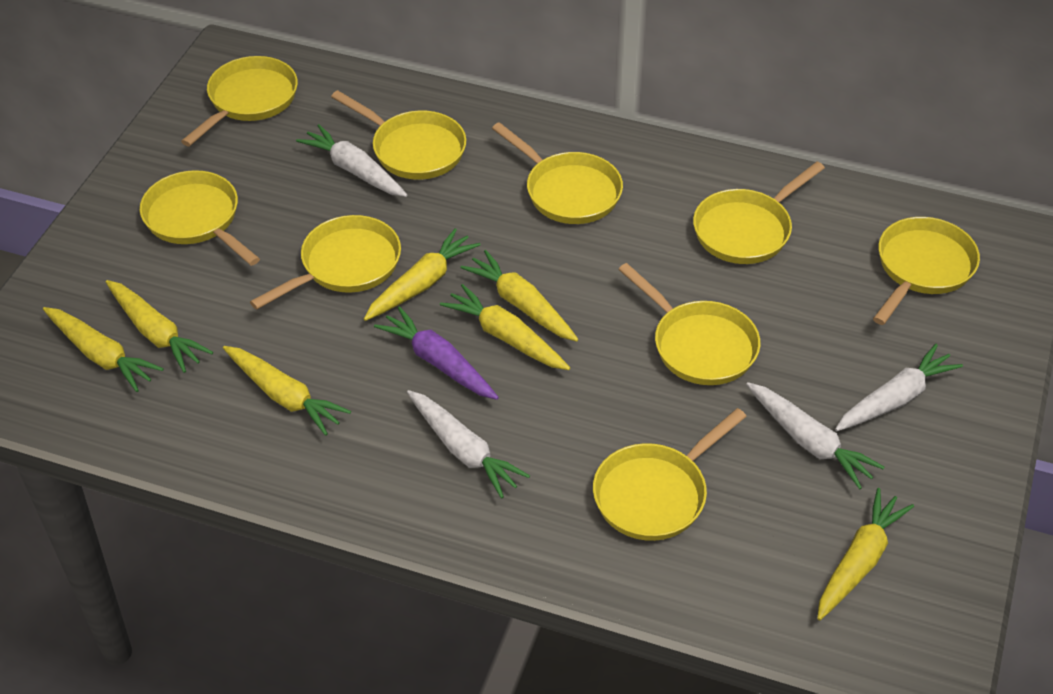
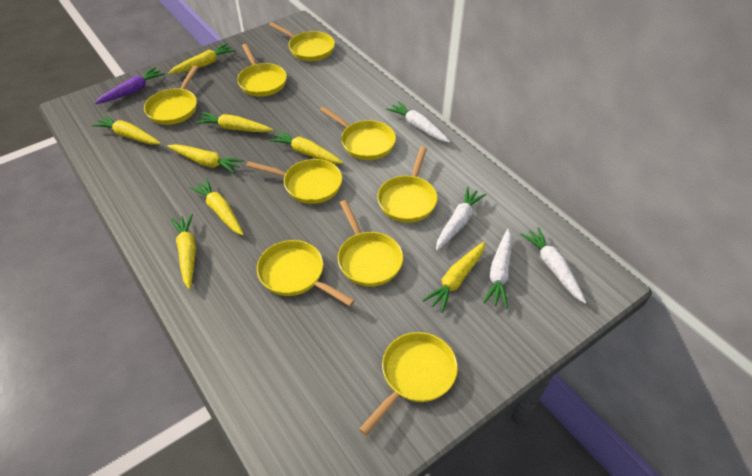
yellow carrot: 7 -> 8

